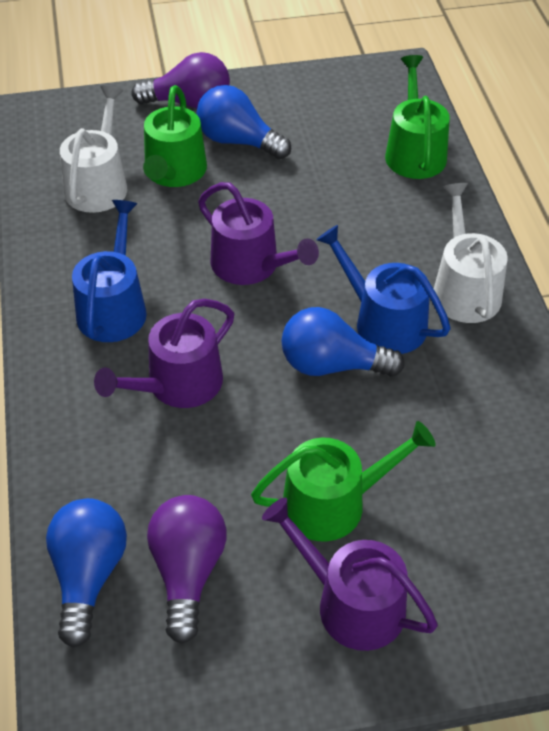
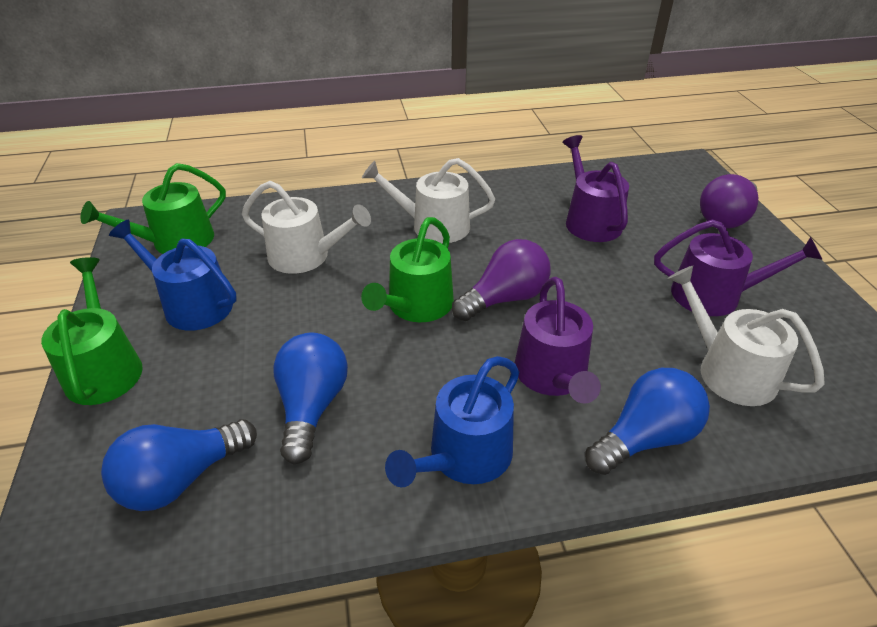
white watering can: 2 -> 3

